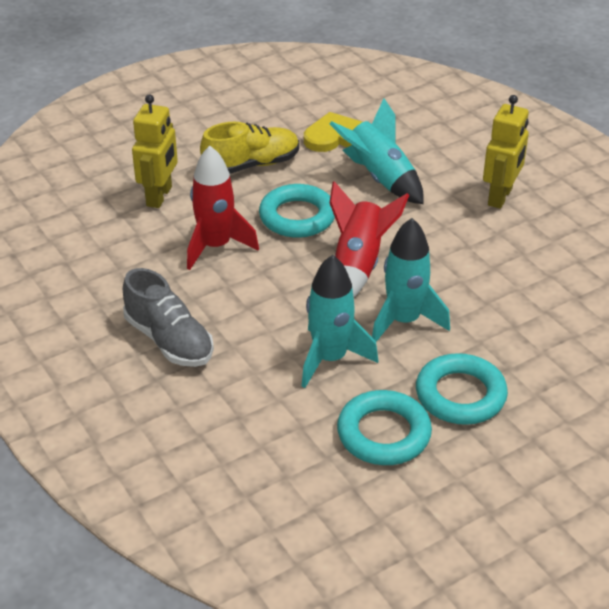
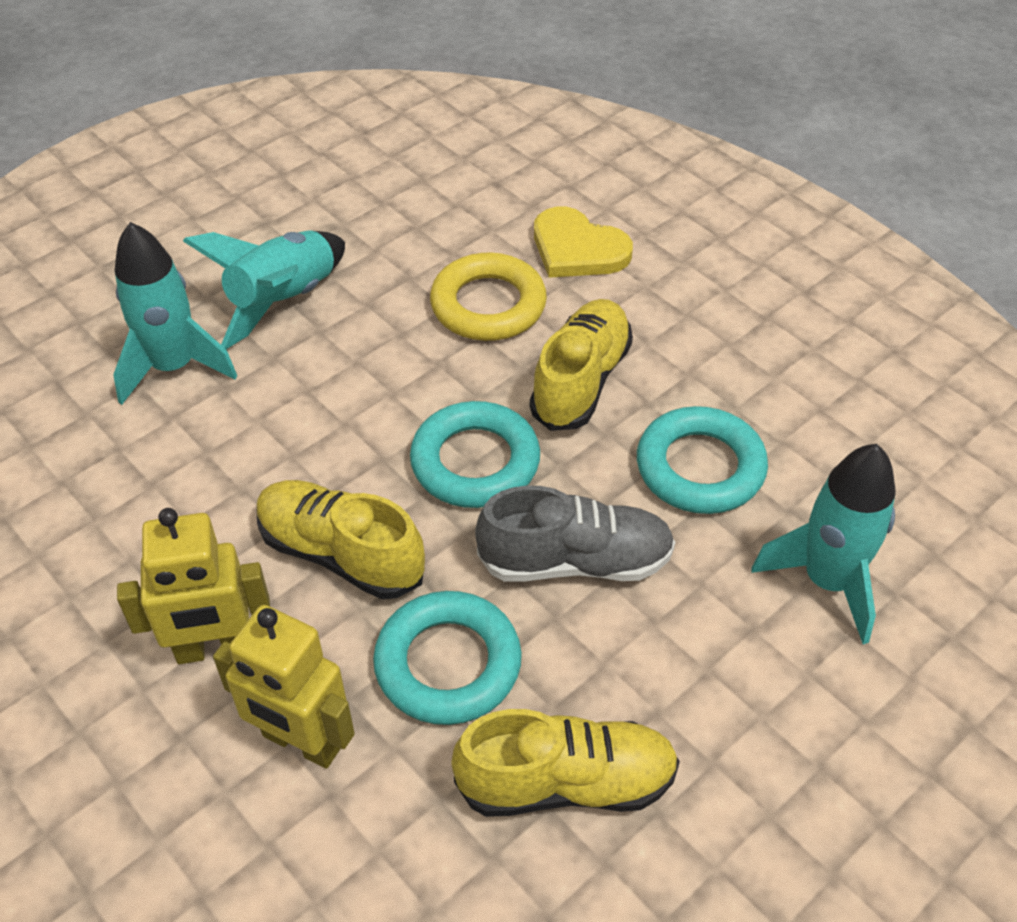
red rocket: 2 -> 0
yellow ring: 0 -> 1
yellow shoe: 1 -> 3

